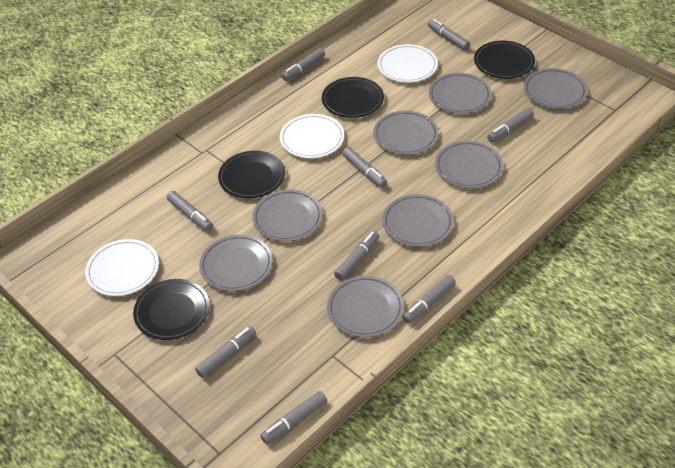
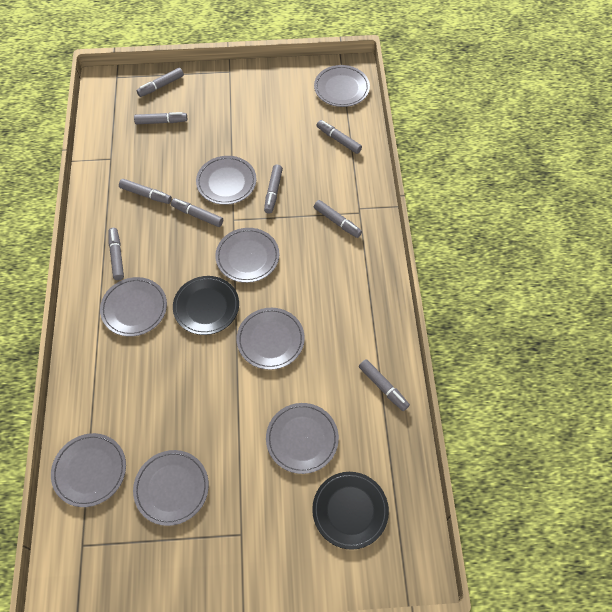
black plate: 4 -> 2
white plate: 3 -> 0

